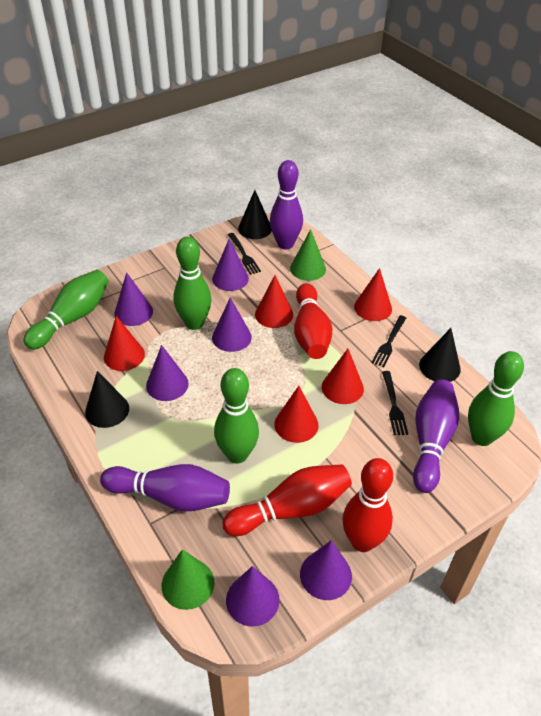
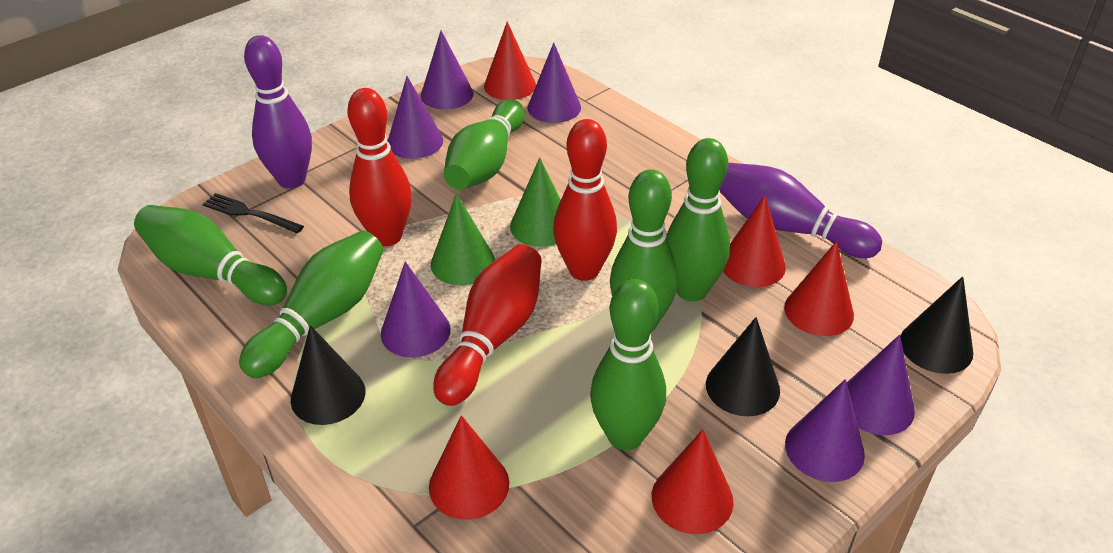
black fork: 3 -> 1
green bowling pin: 4 -> 6
purple bowling pin: 3 -> 2

